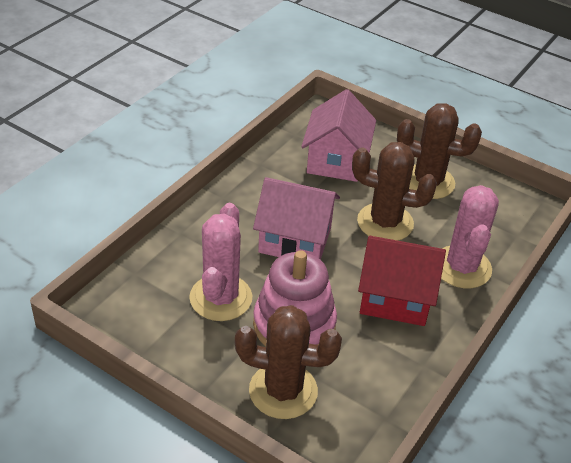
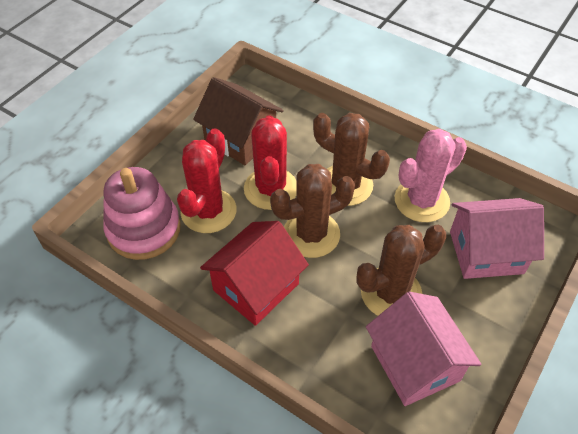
brown house: 0 -> 1
pink cactus: 2 -> 1
red cactus: 0 -> 2

